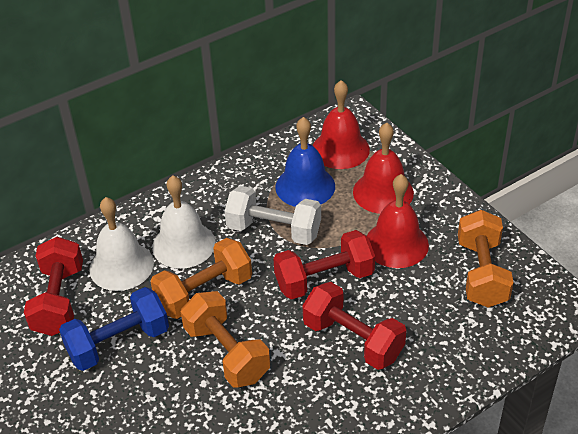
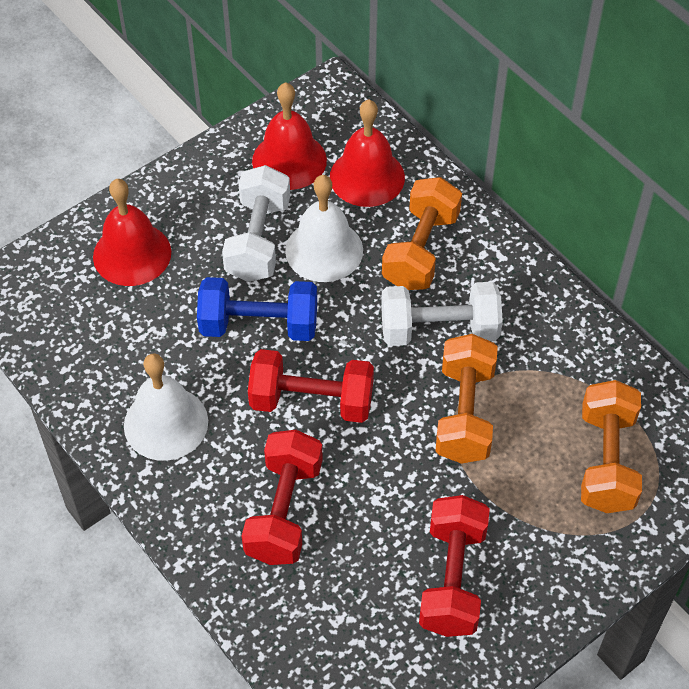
blue bell: 1 -> 0
white dumbbell: 1 -> 2

